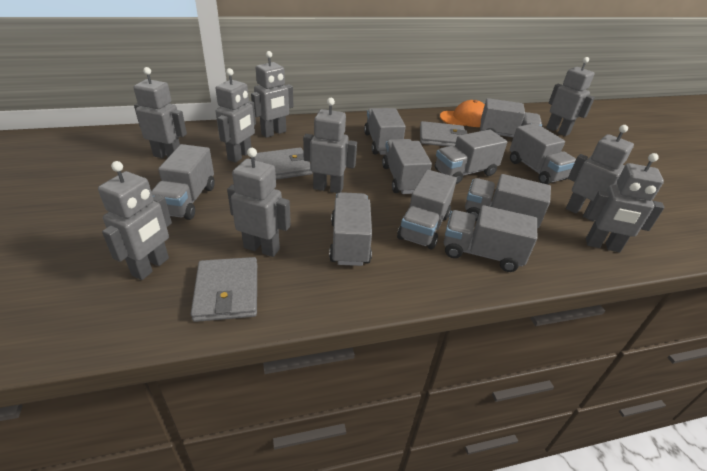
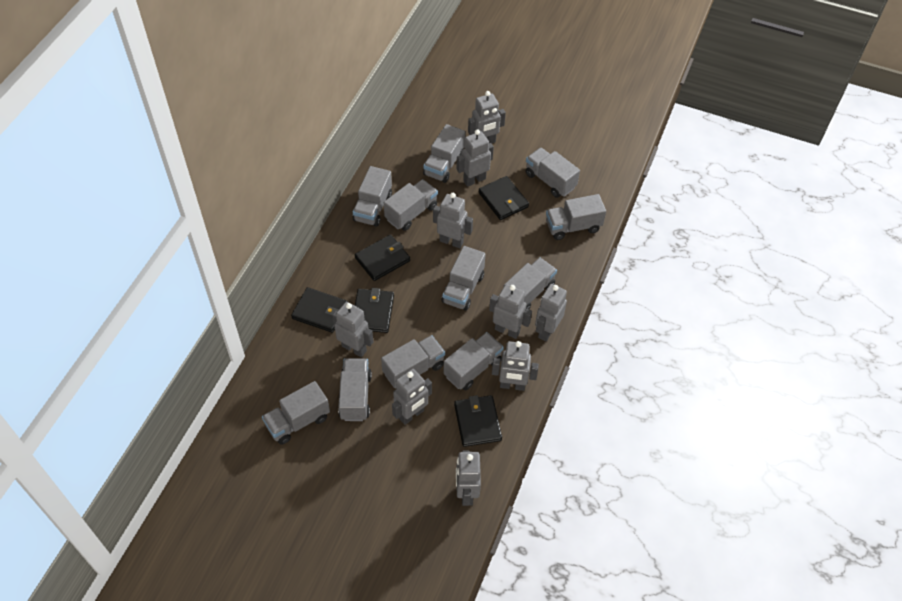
black wallet: 0 -> 5
grey truck: 10 -> 11
grey wallet: 3 -> 0
orange cap: 1 -> 0

